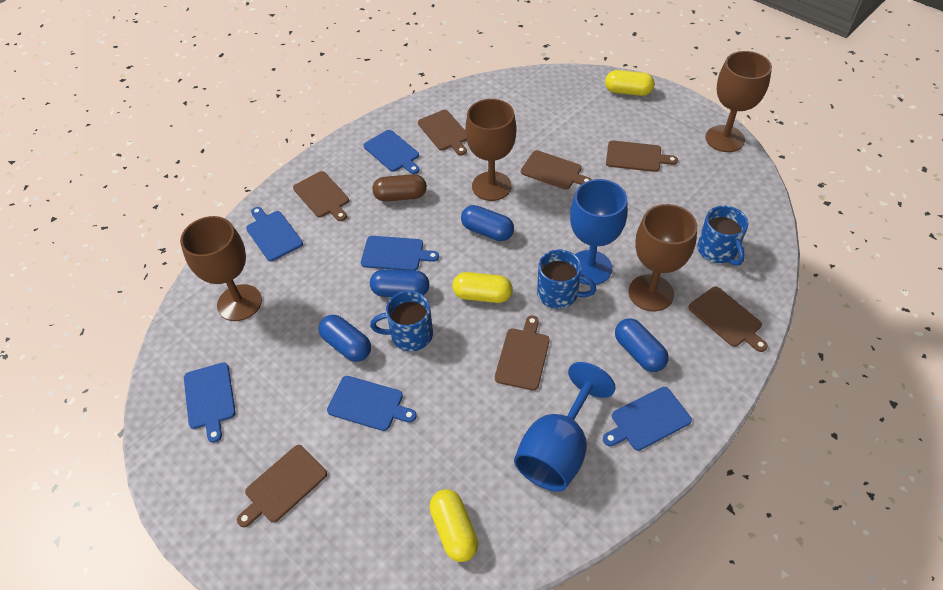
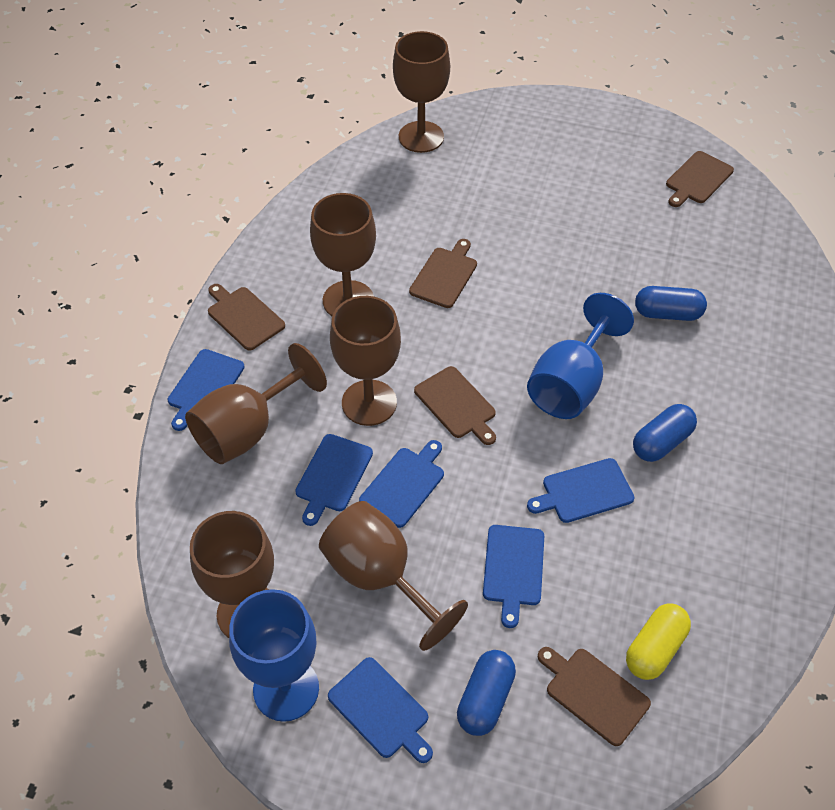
blue capsule: 4 -> 3
blue mug: 3 -> 0
brown capsule: 1 -> 0
brown cutting board: 7 -> 5
brown goblet: 4 -> 6
yellow capsule: 3 -> 1

